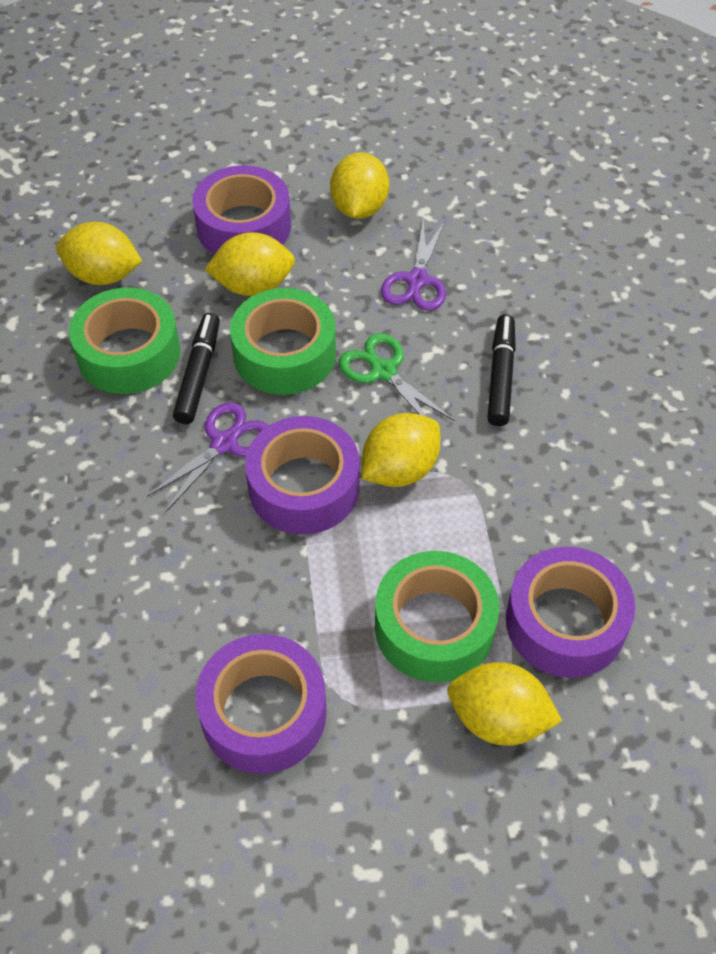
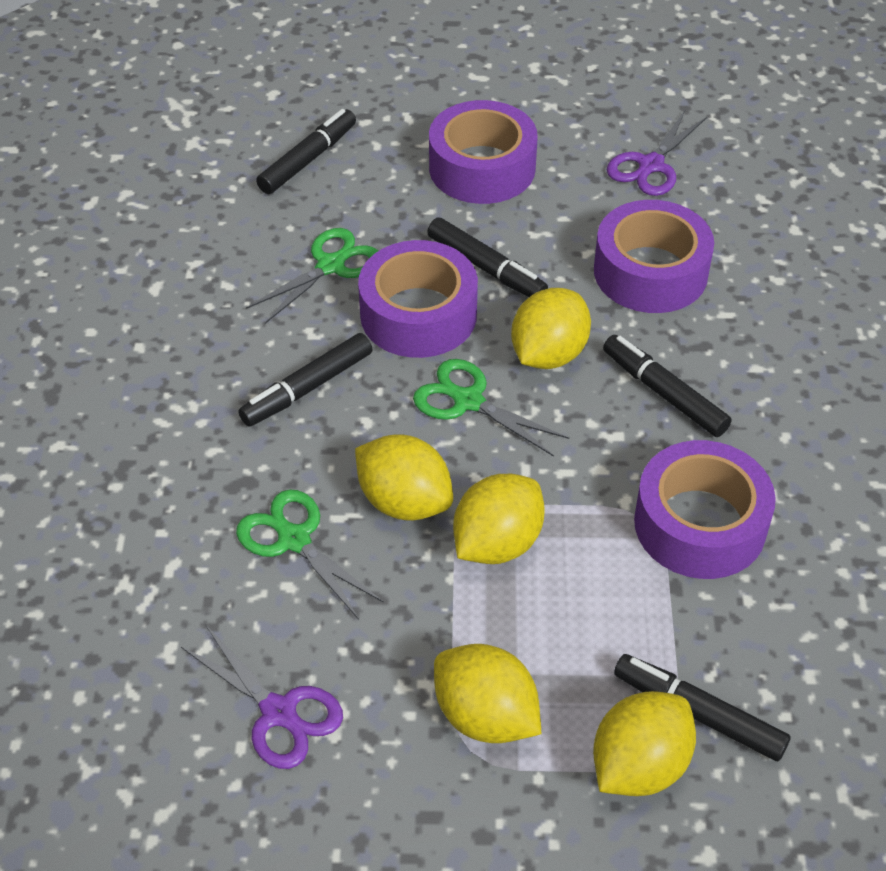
black marker: 2 -> 5
green scissors: 1 -> 3
green tape: 3 -> 0

